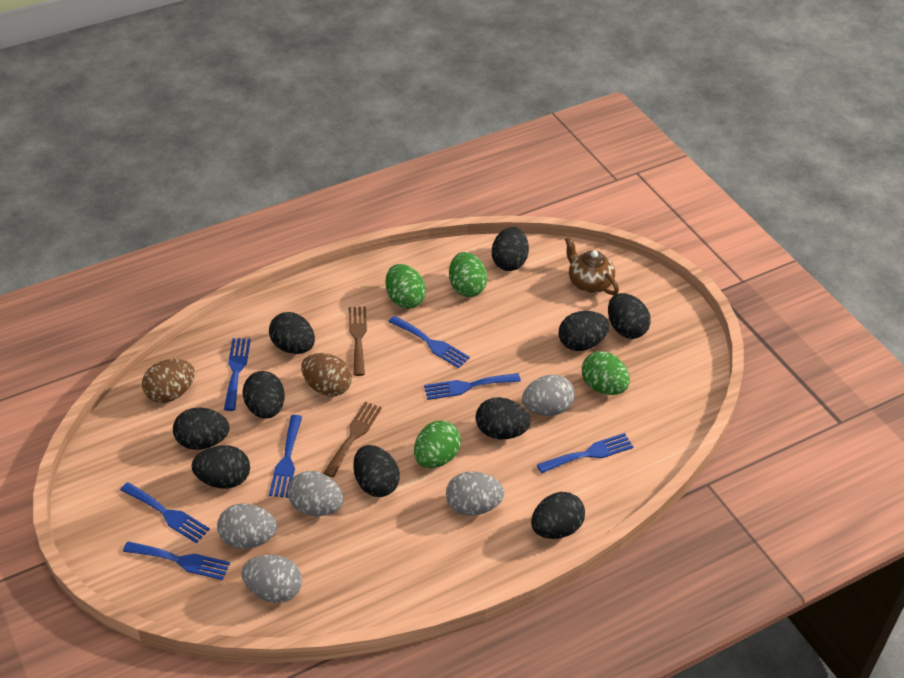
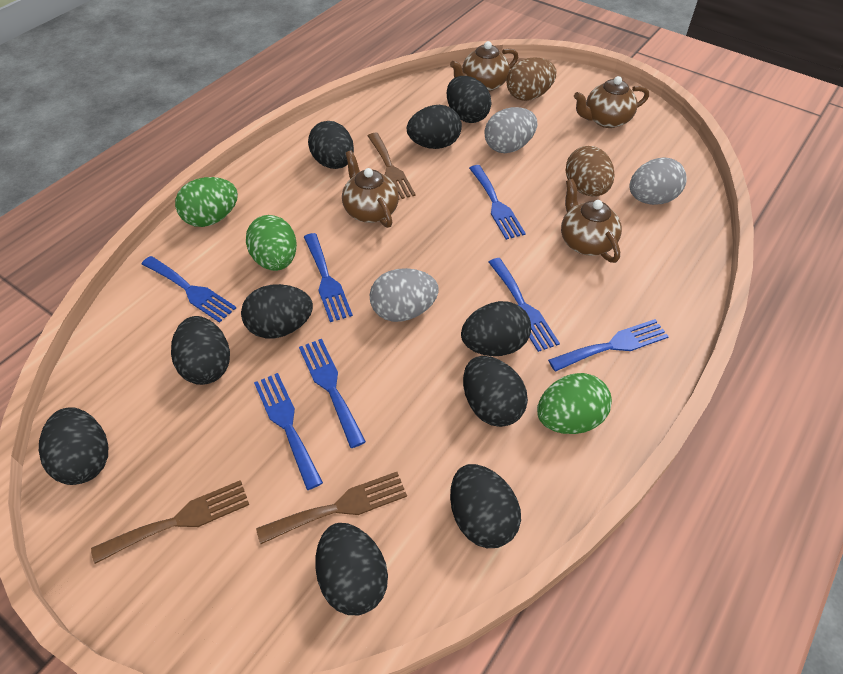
brown fork: 2 -> 3
brown teapot: 1 -> 4
green egg: 4 -> 3
grey egg: 5 -> 3

